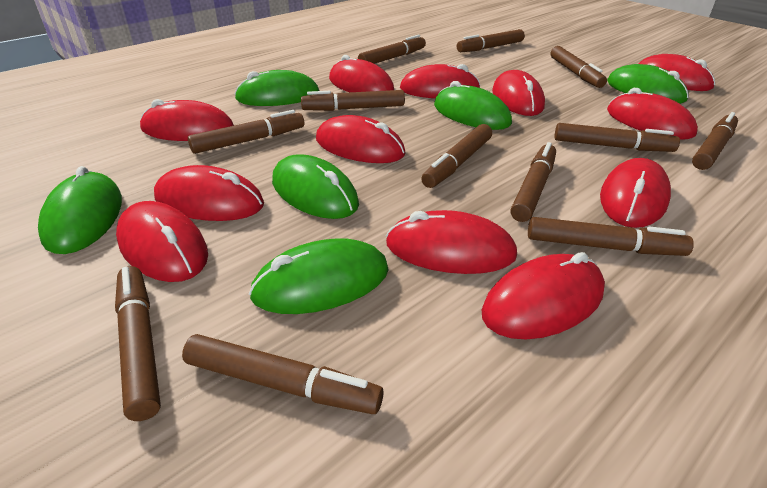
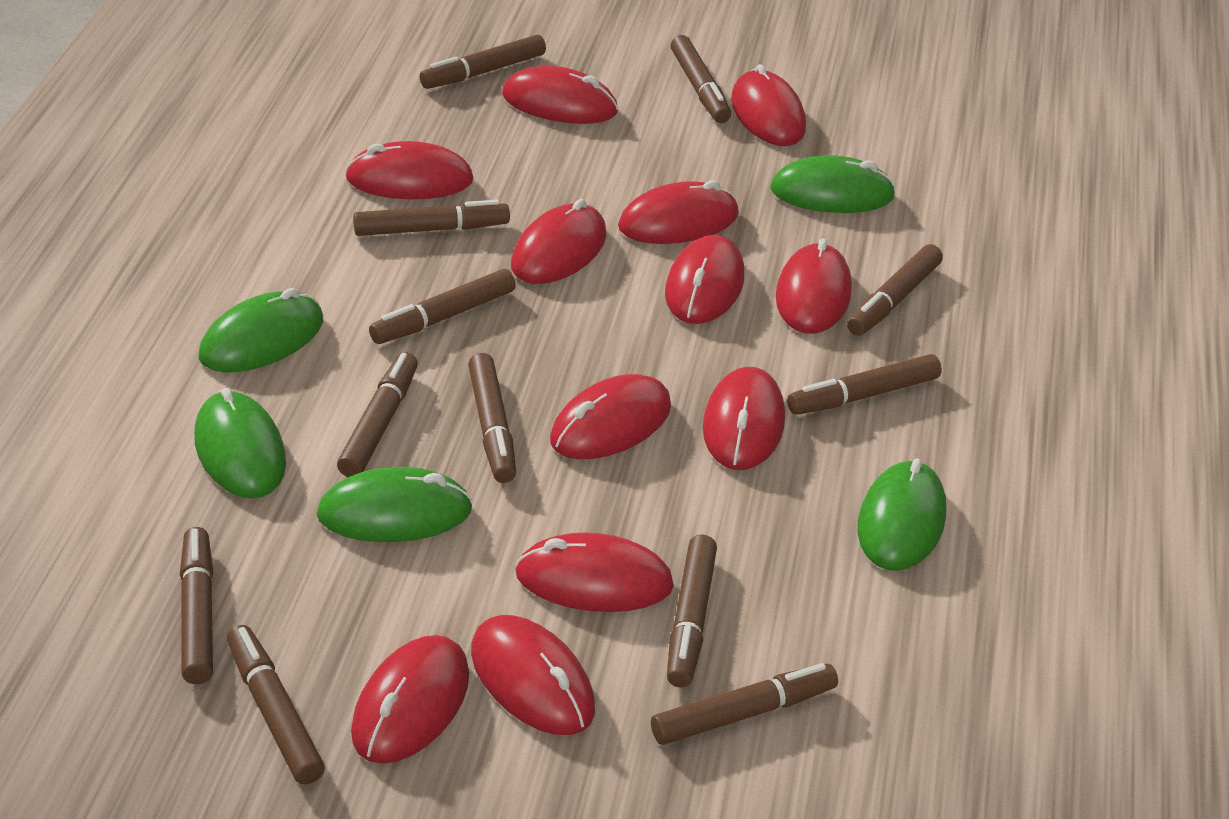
green mouse: 6 -> 5

